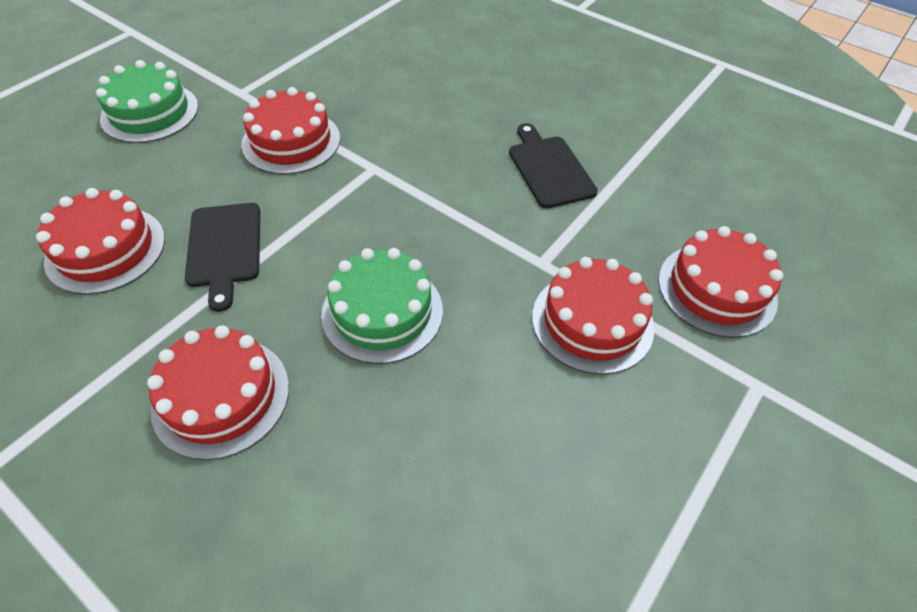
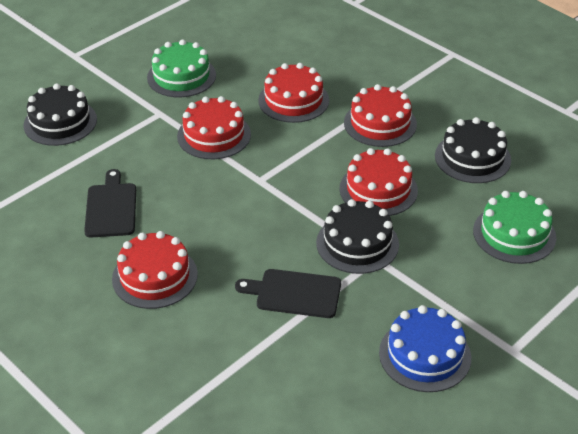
black cake: 0 -> 3
blue cake: 0 -> 1

